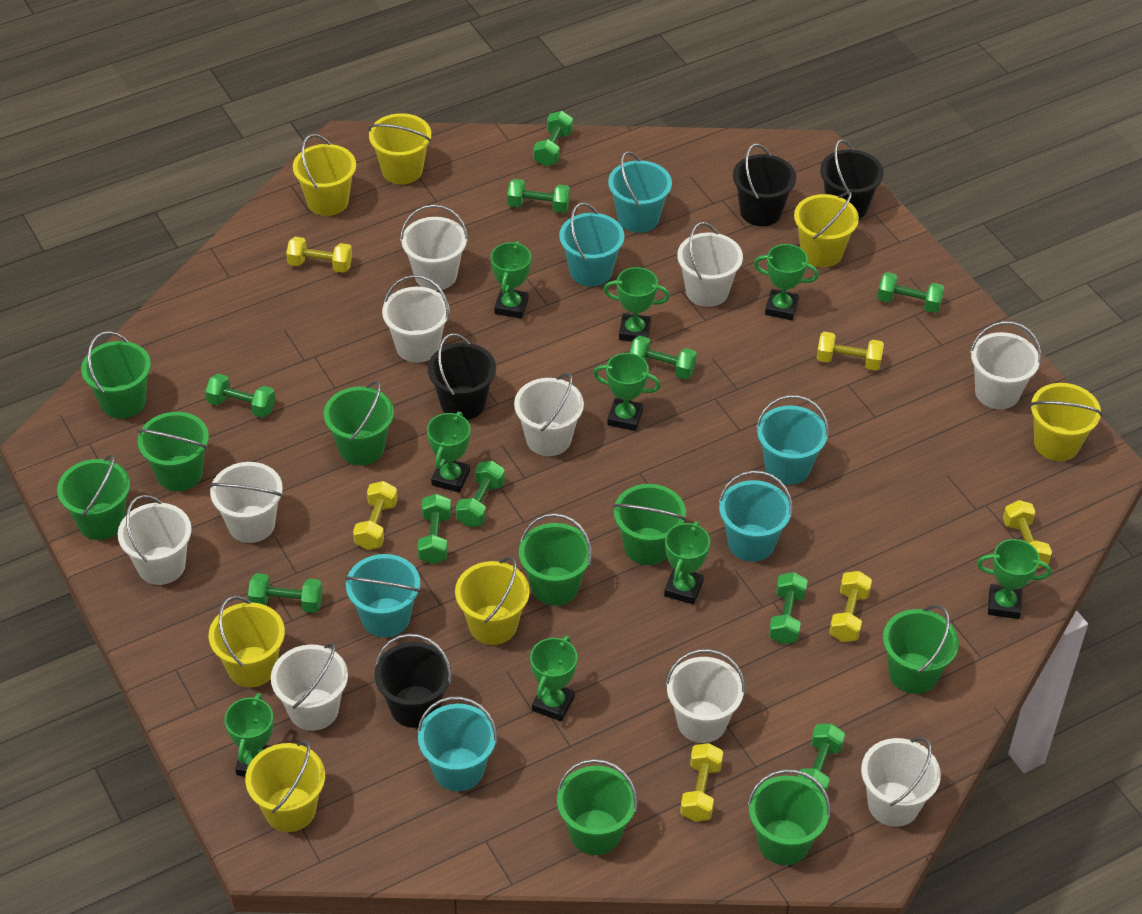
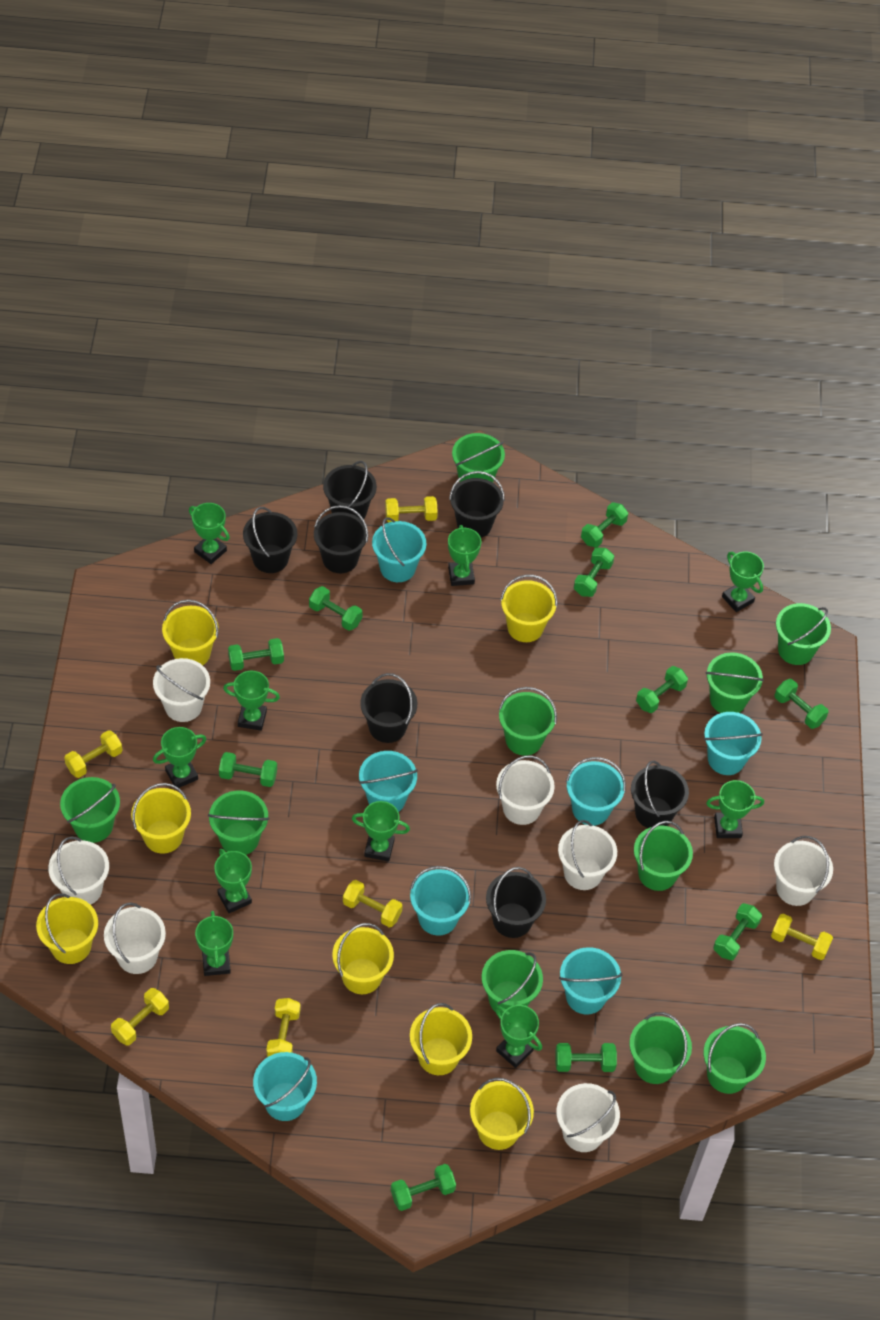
black bucket: 4 -> 7
green bucket: 9 -> 10
green trophy: 9 -> 10
turquoise bucket: 6 -> 7
white bucket: 10 -> 7

